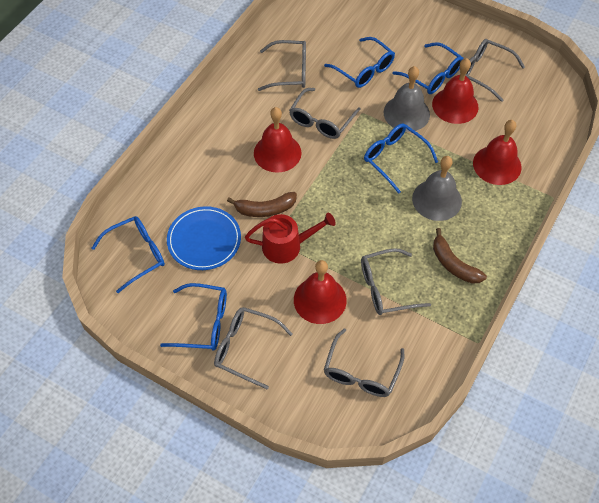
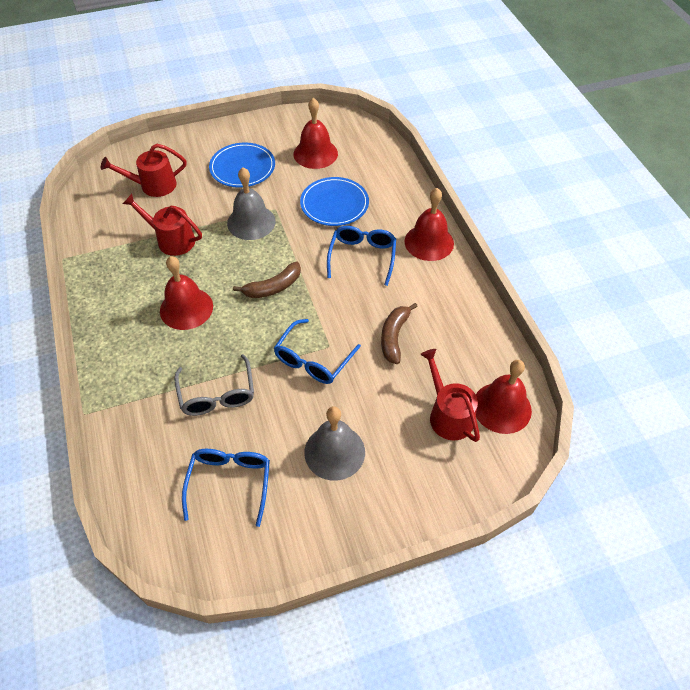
blue glasses: 5 -> 3
blue plate: 1 -> 2
grey glasses: 6 -> 1
red watering can: 1 -> 3

